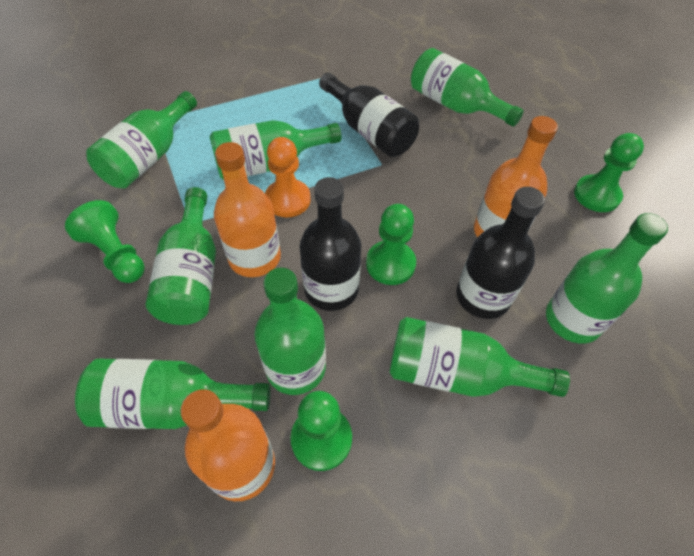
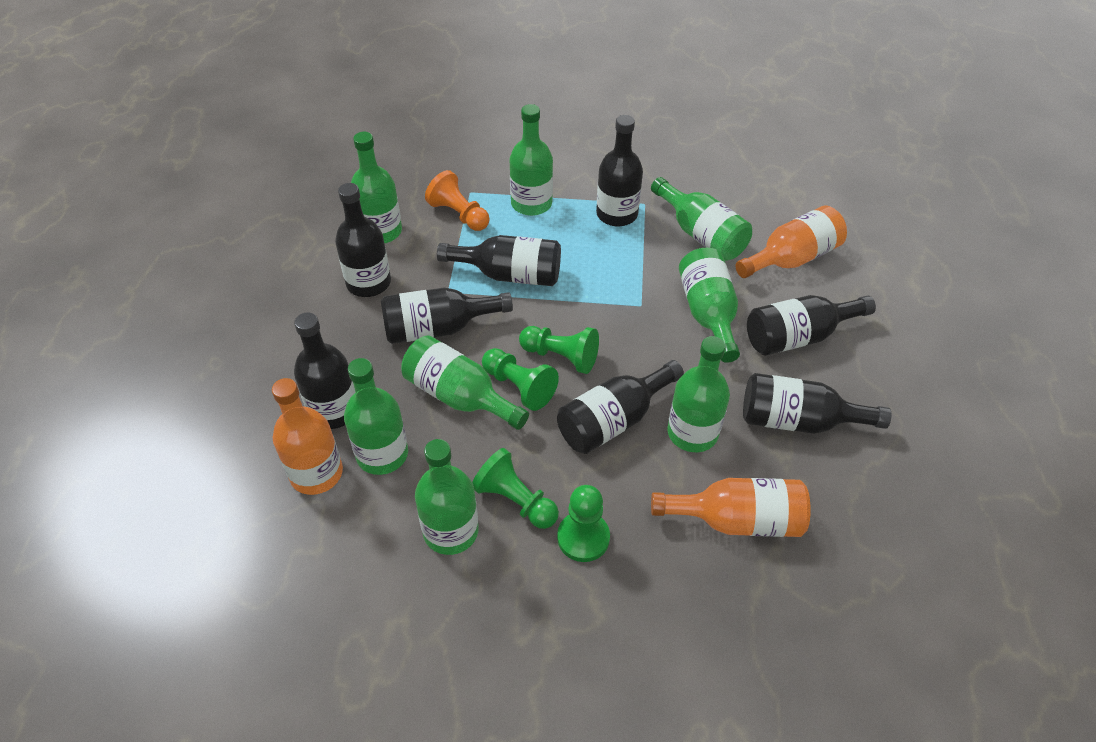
black bottle: 3 -> 8

